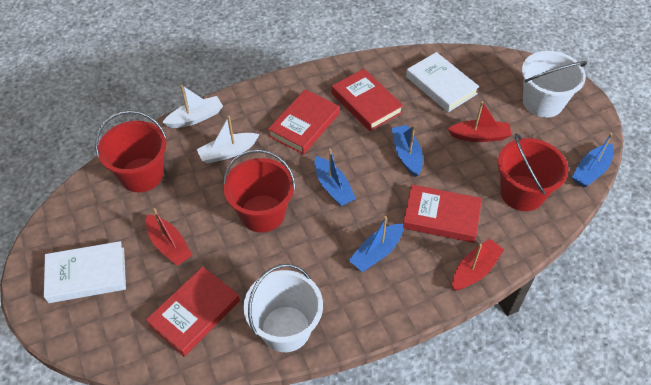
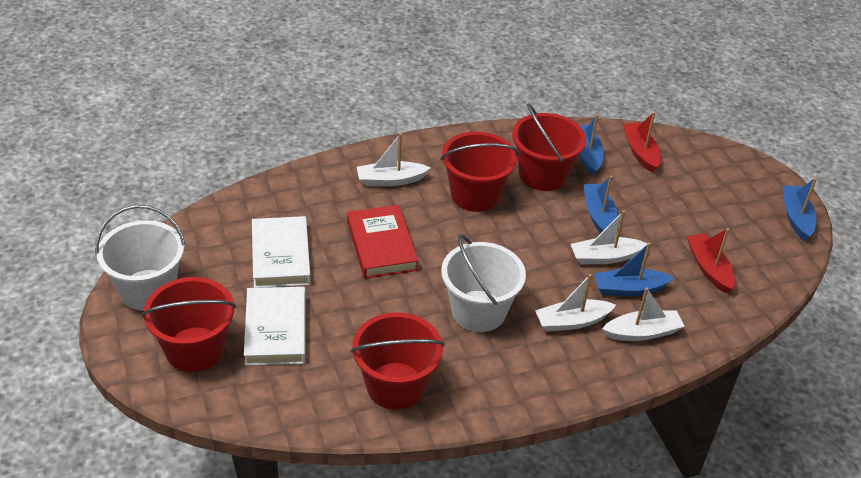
red boat: 3 -> 2
red book: 4 -> 1
red bucket: 3 -> 4
white boat: 2 -> 4

